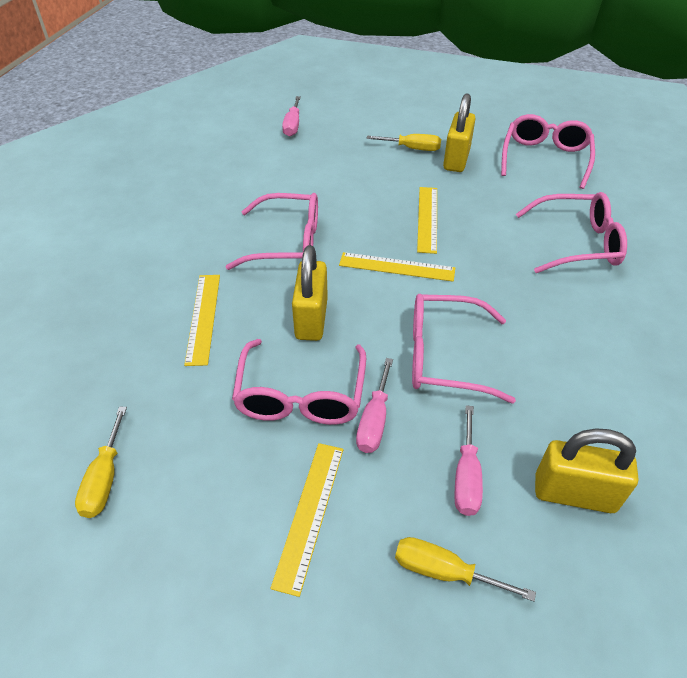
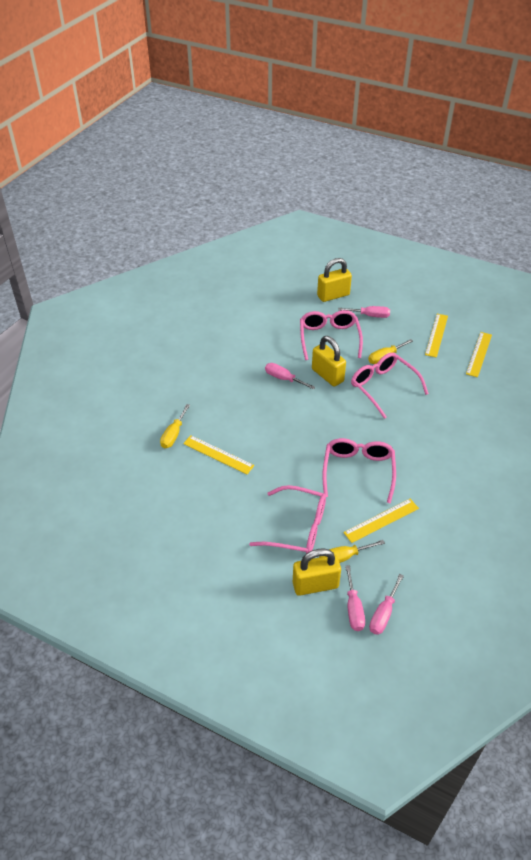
pink glasses: 5 -> 4
pink screwdriver: 3 -> 4

